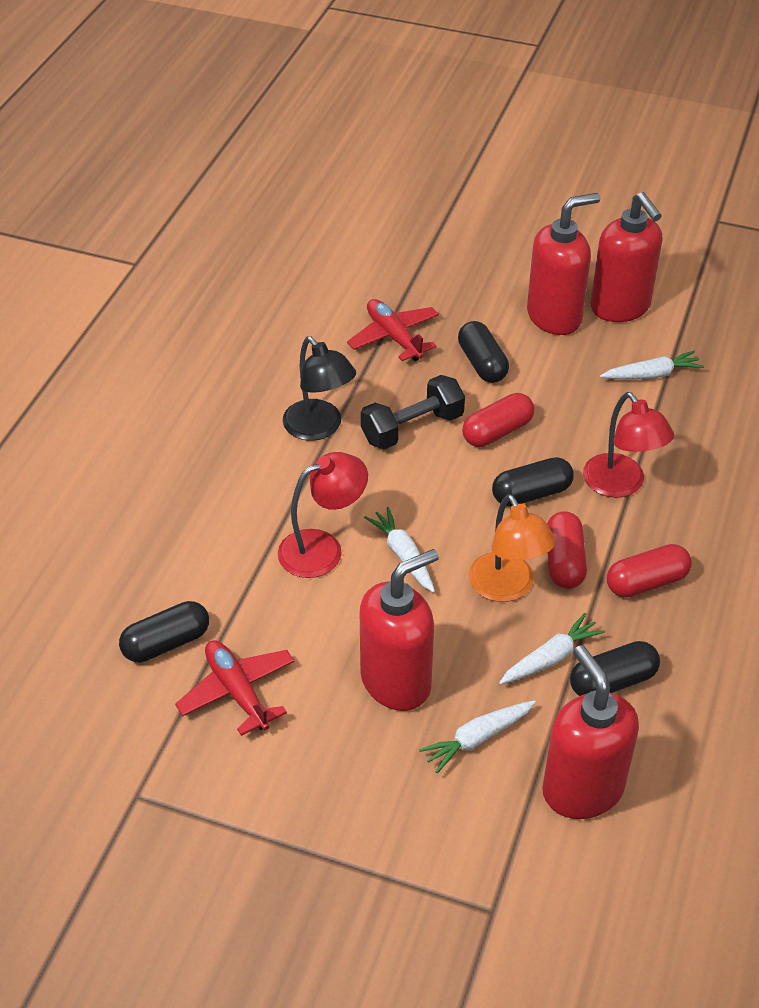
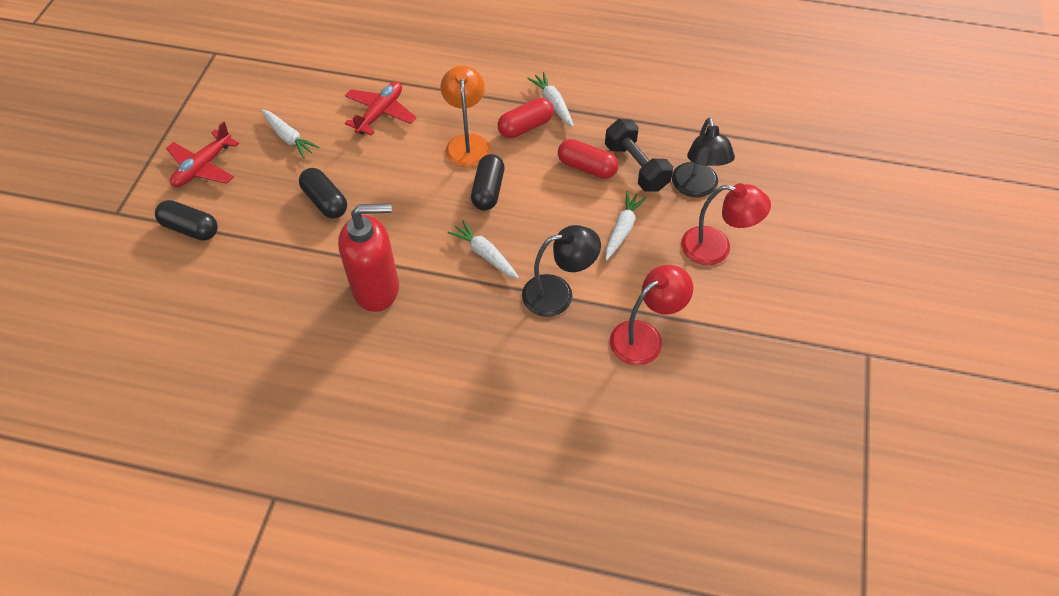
black capsule: 4 -> 3
black lamp: 1 -> 2
red capsule: 3 -> 2
red soap dispenser: 4 -> 1

